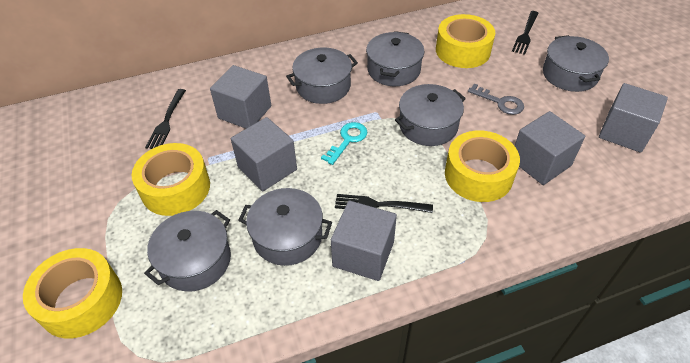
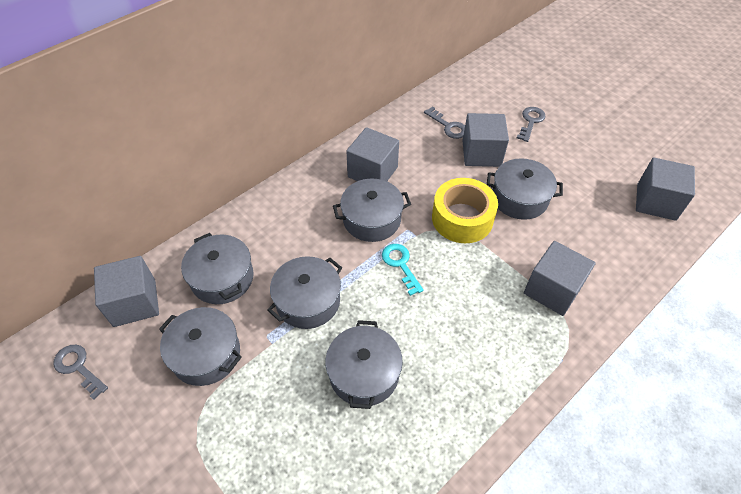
black fork: 3 -> 0
grey key: 1 -> 3
yellow tape: 4 -> 1

